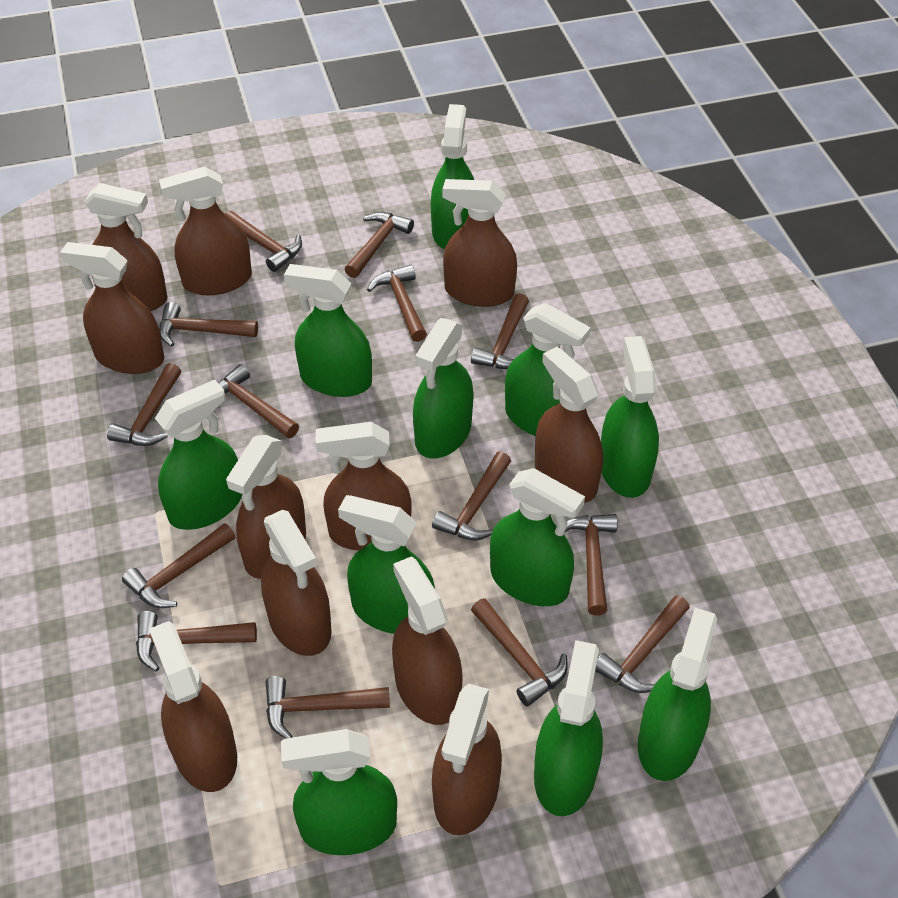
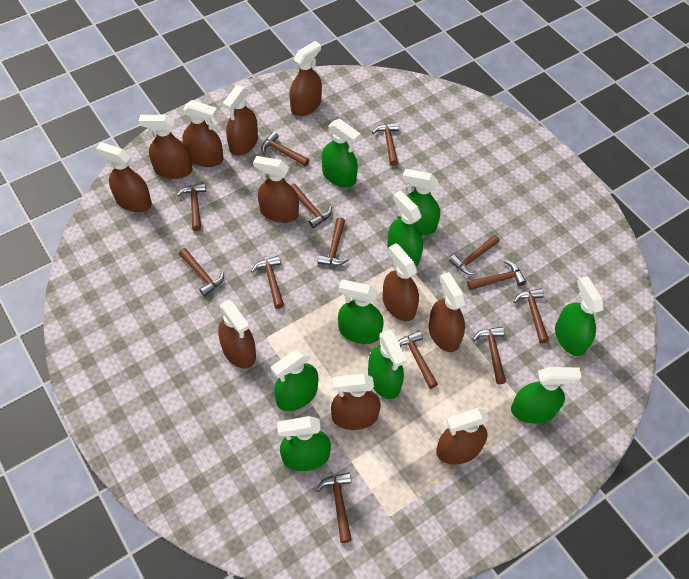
brown hammer: 14 -> 13
green spray bottle: 11 -> 9

